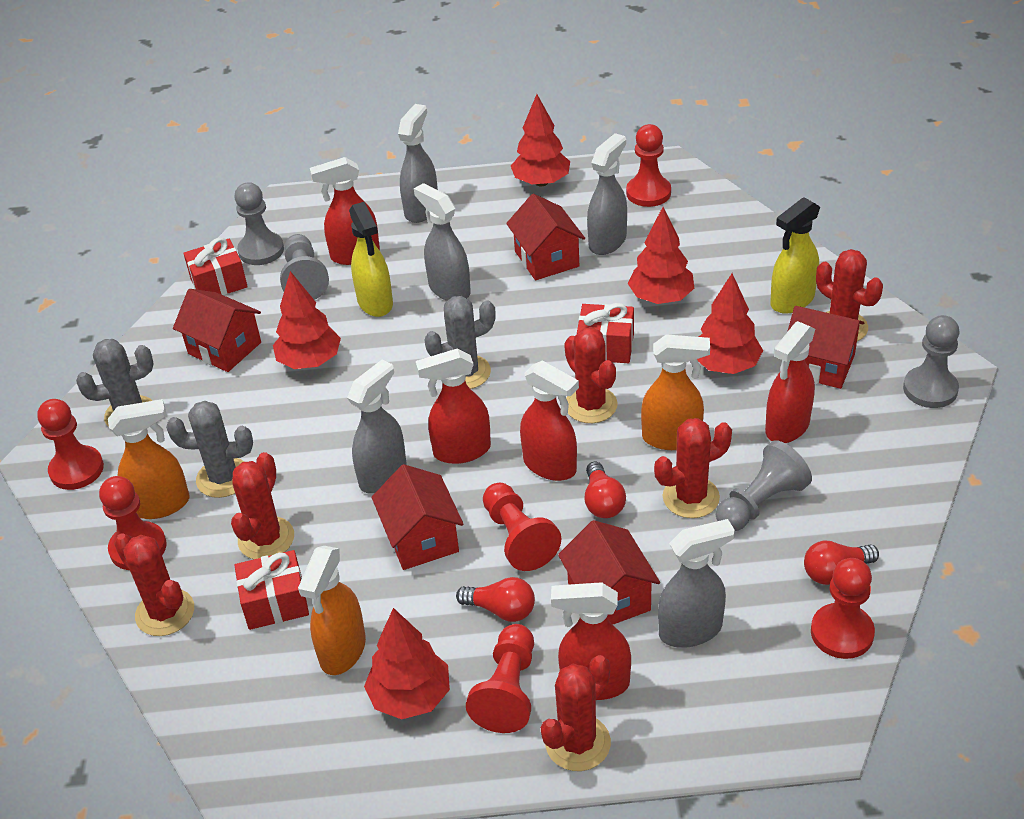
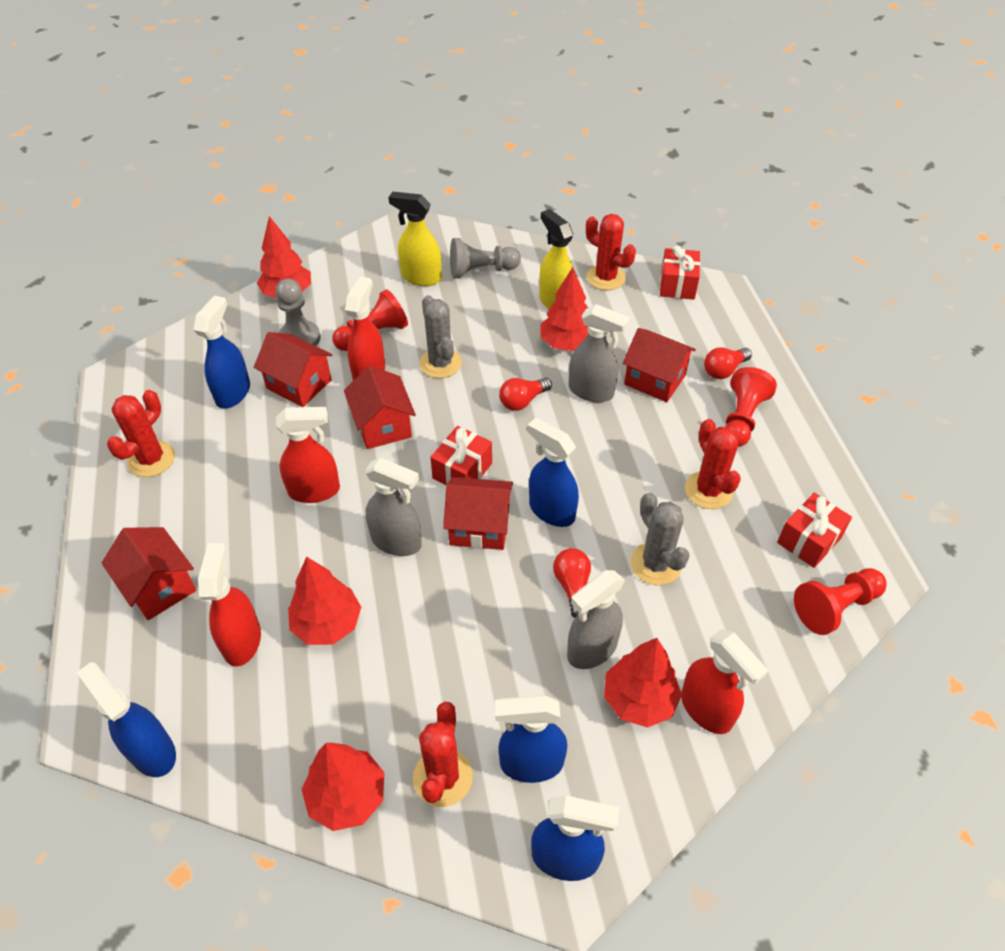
blue spray bottle: 0 -> 5
grey cactus: 3 -> 2
grey pawn: 4 -> 2
grey spray bottle: 5 -> 3
orange spray bottle: 3 -> 0
red cactus: 6 -> 4
red pawn: 6 -> 3
red spray bottle: 5 -> 4

